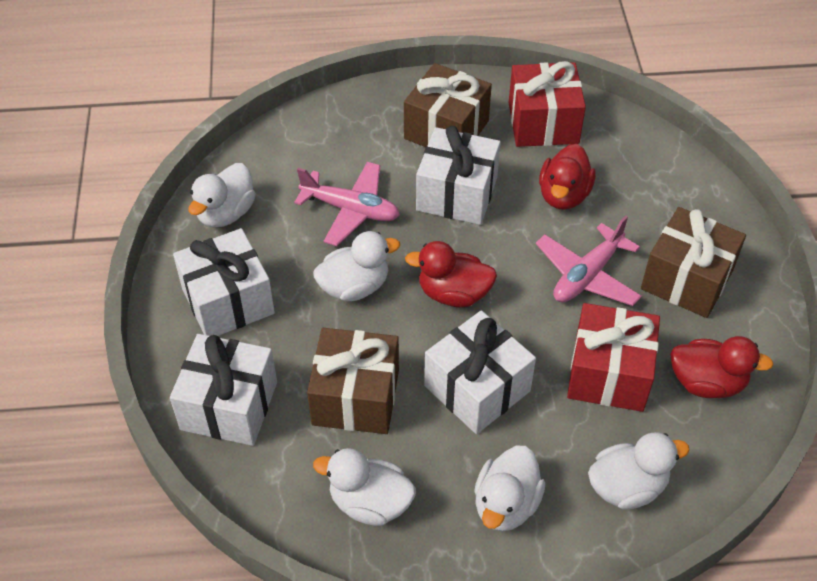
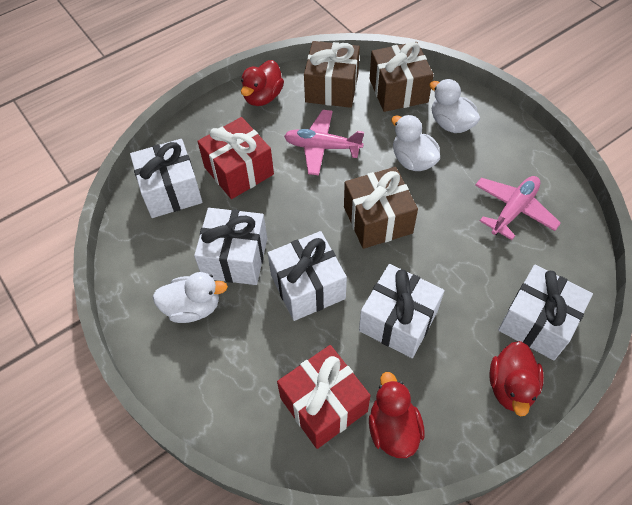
white duck: 5 -> 3
white gift: 4 -> 5

